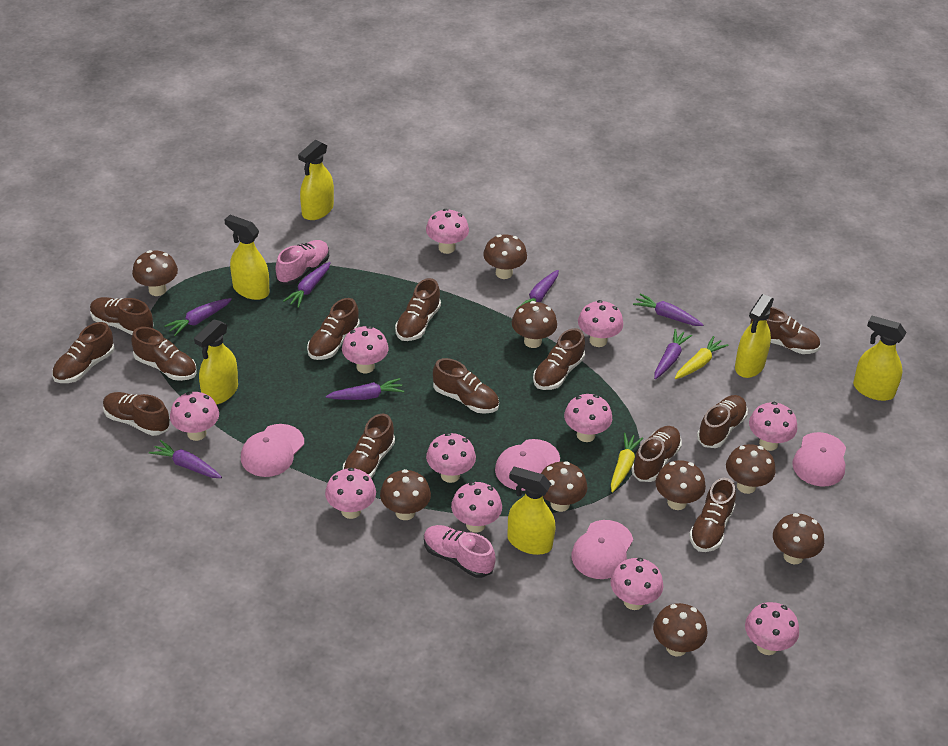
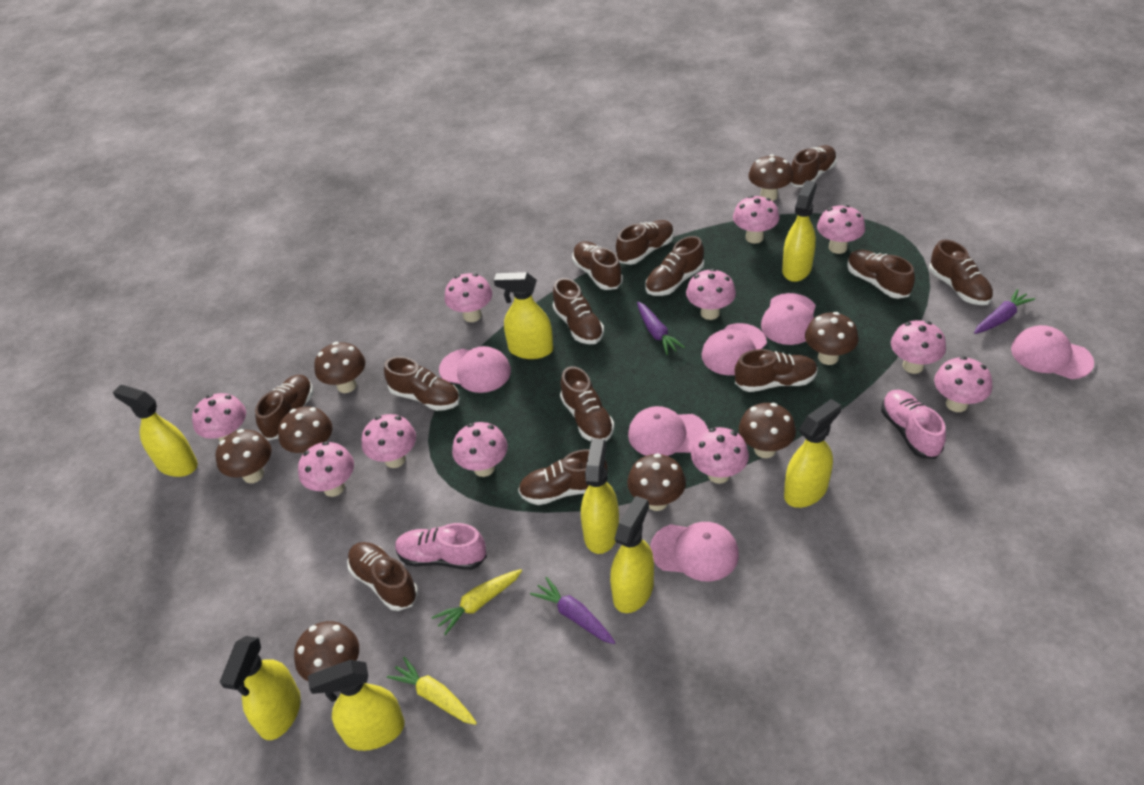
brown mushroom: 9 -> 8
pink cap: 4 -> 6
purple carrot: 7 -> 3
yellow spray bottle: 6 -> 8

